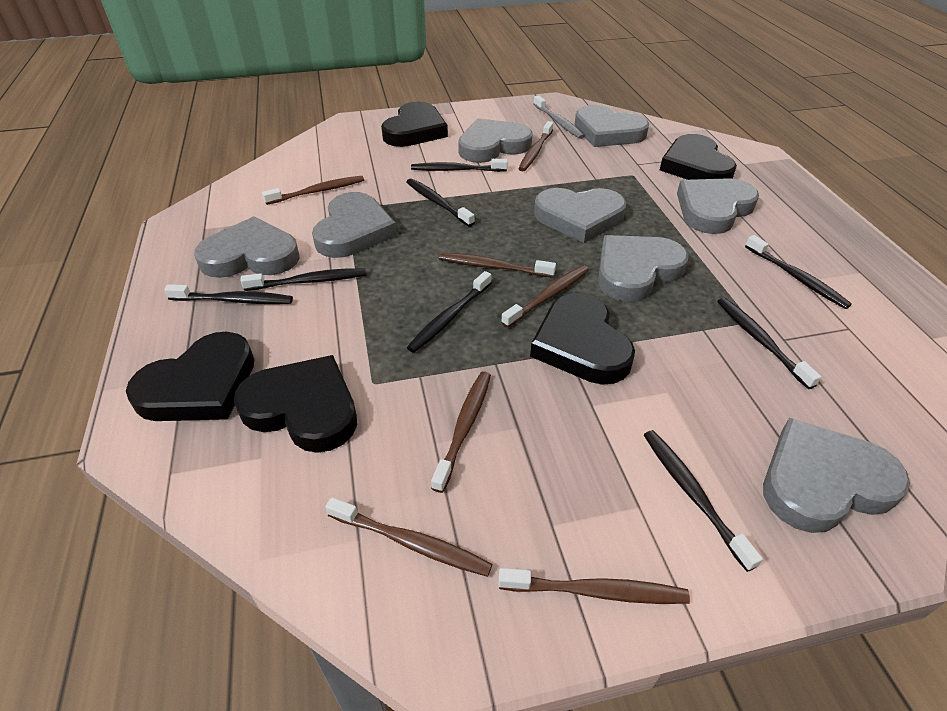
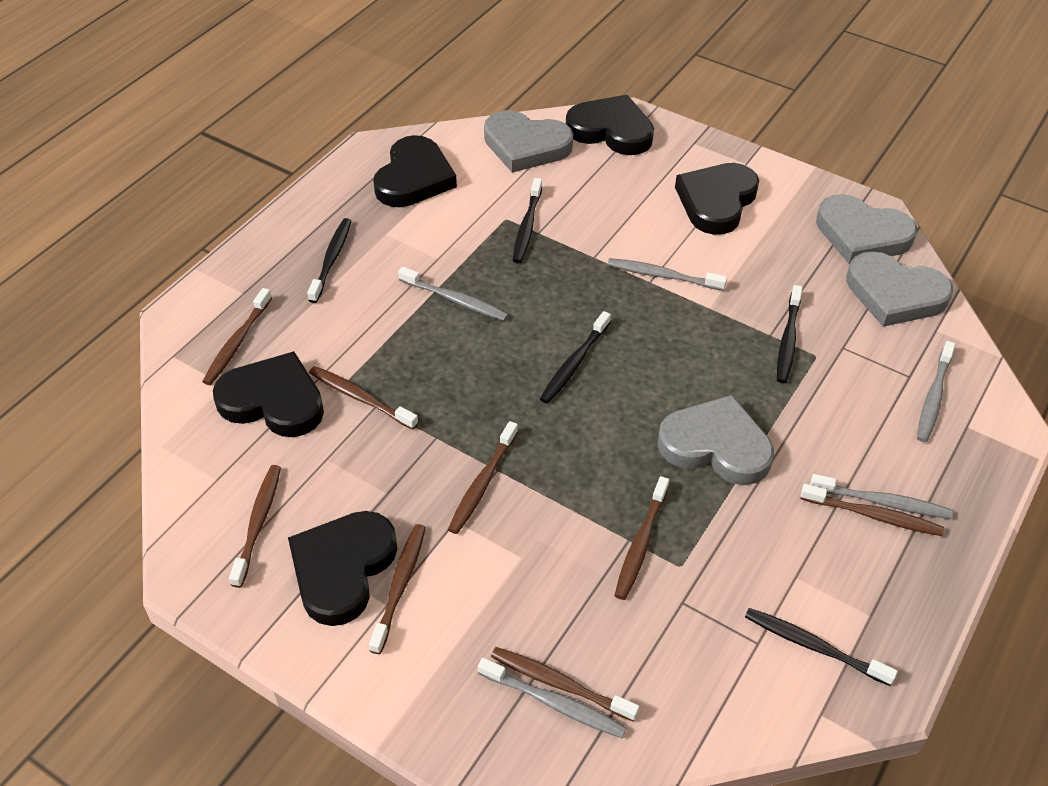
black toothbrush: 8 -> 5
brown toothbrush: 7 -> 8
grey heart: 8 -> 4
grey toothbrush: 1 -> 5

